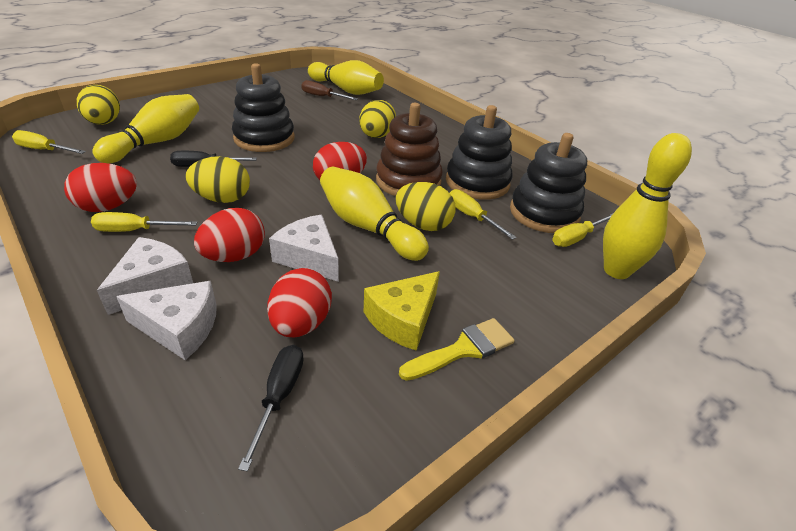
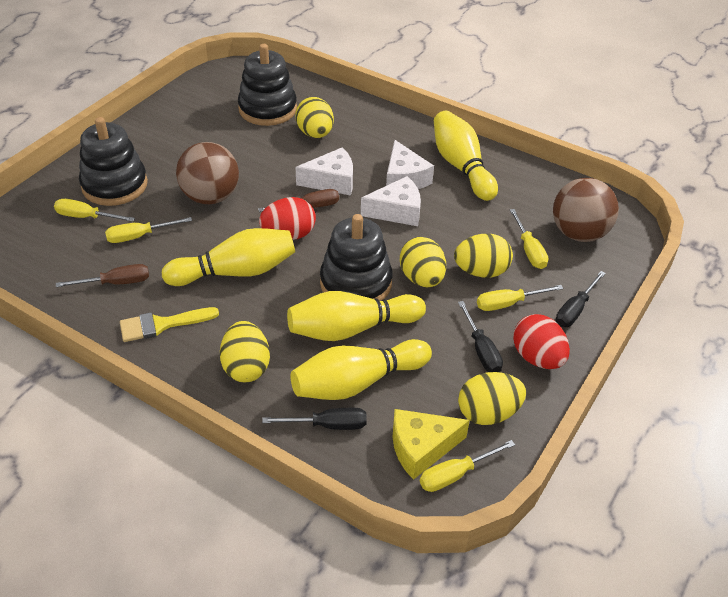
black screwdriver: 2 -> 3
brown ball: 0 -> 2
brown screwdriver: 1 -> 2
brown stacking toy: 1 -> 0
red egg: 4 -> 2
yellow egg: 4 -> 5
yellow screwdriver: 4 -> 5

